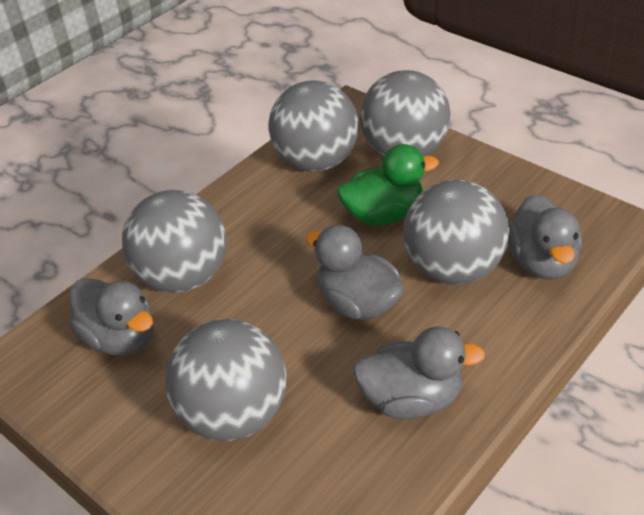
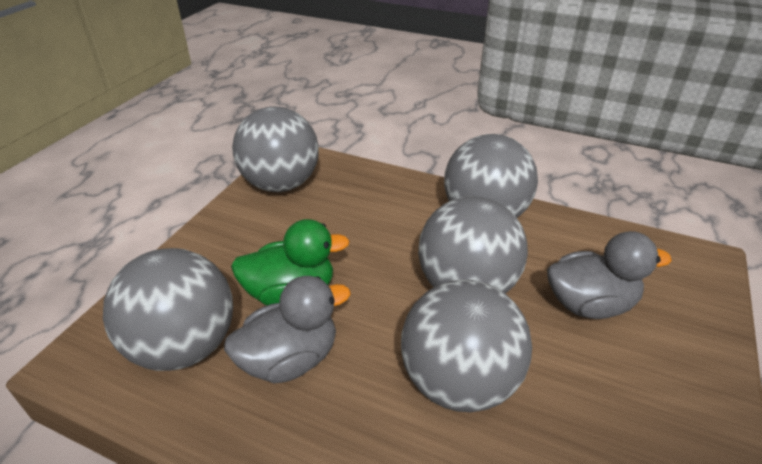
grey duck: 4 -> 2

